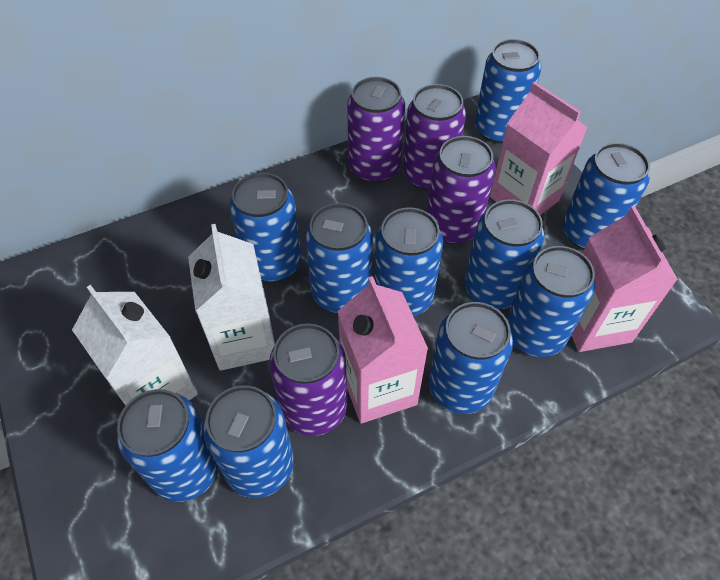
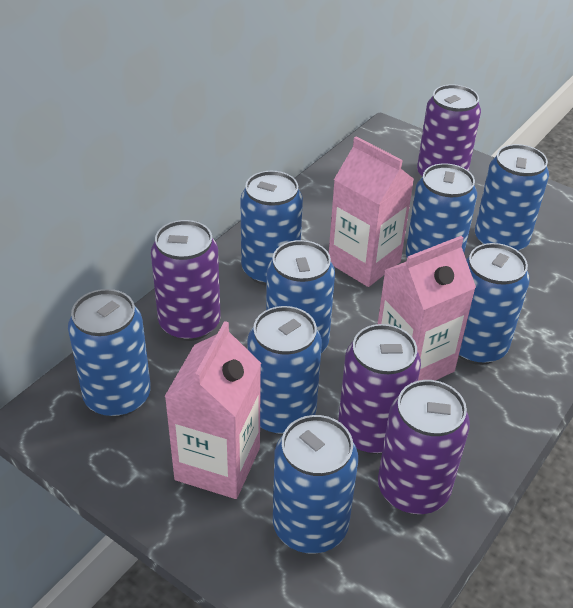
blue can: 10 -> 8
white carton: 2 -> 0

